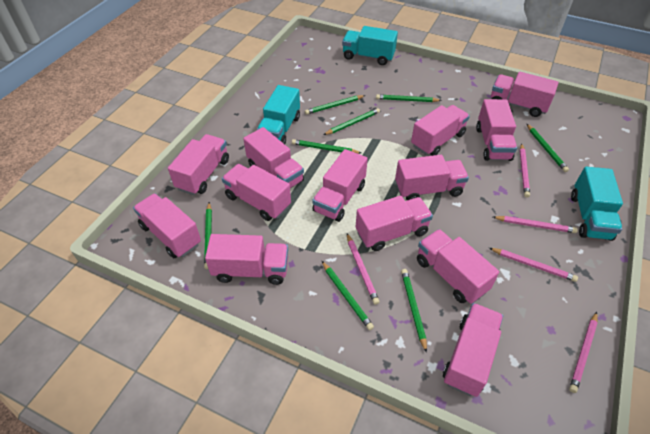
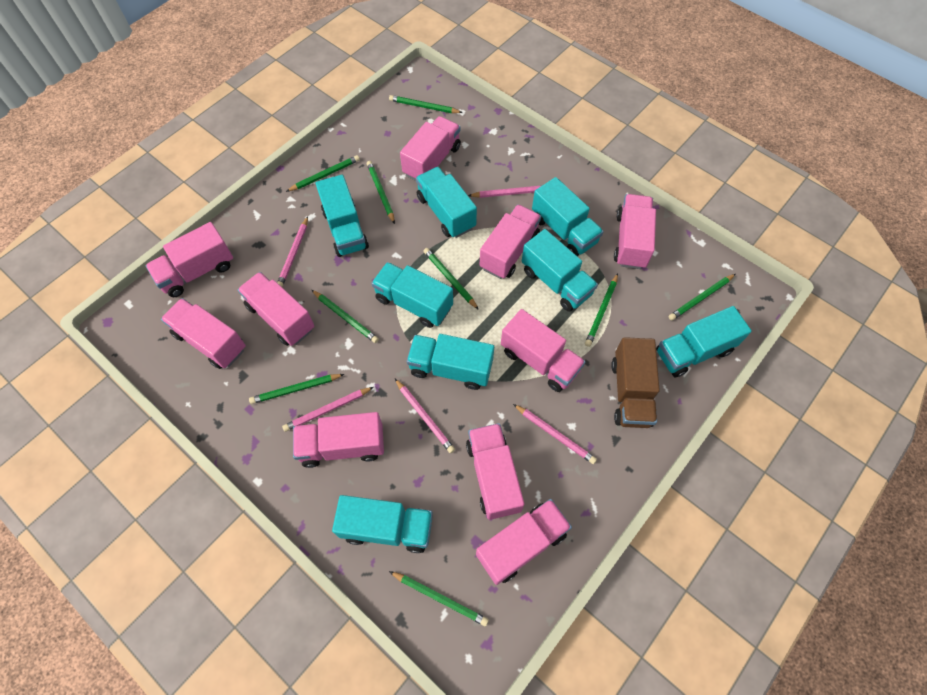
brown truck: 0 -> 1
green pencil: 8 -> 9
pink truck: 13 -> 10
turquoise truck: 3 -> 8

